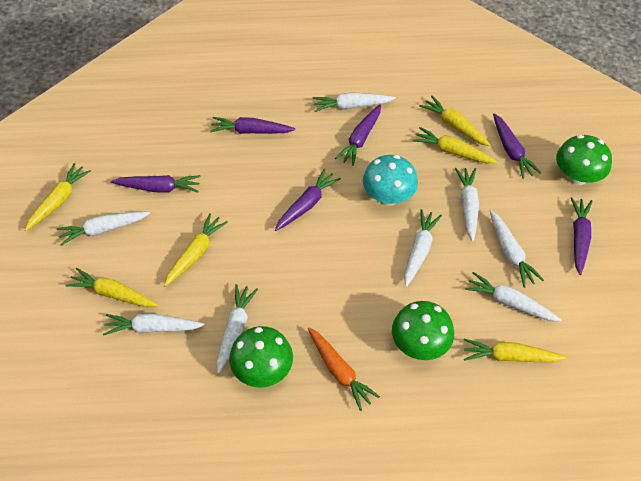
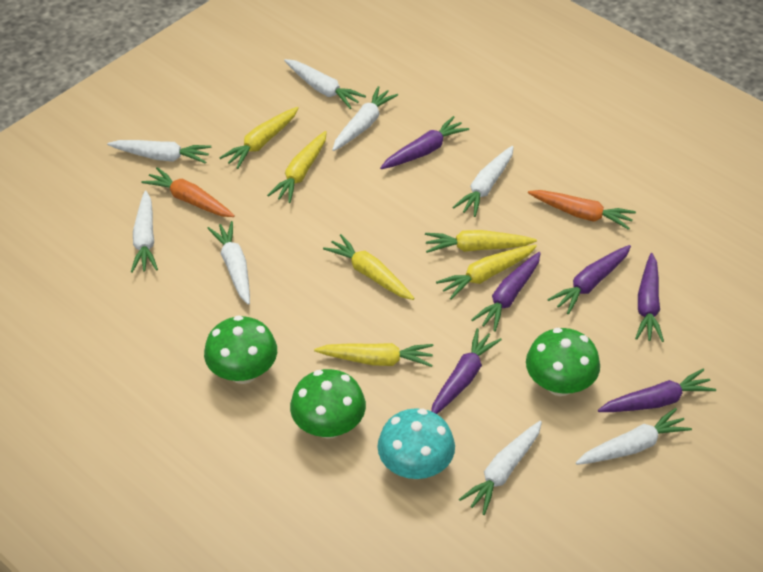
orange carrot: 1 -> 2

